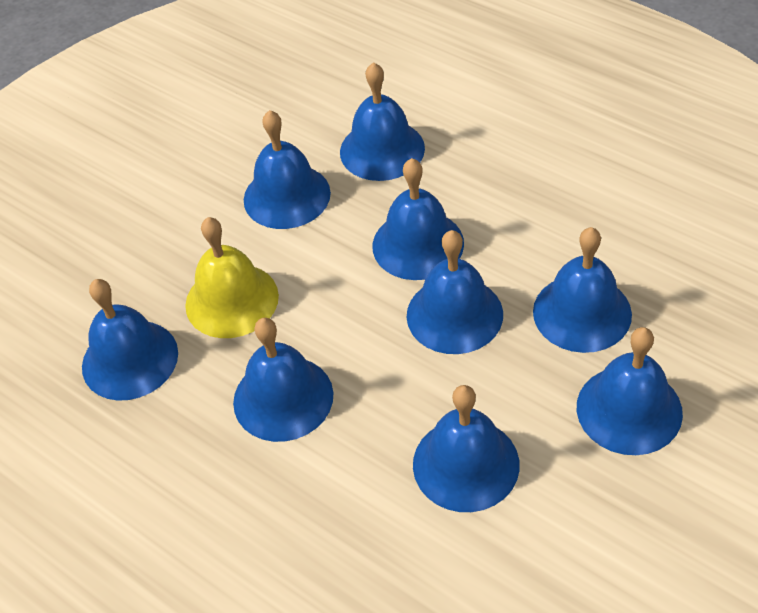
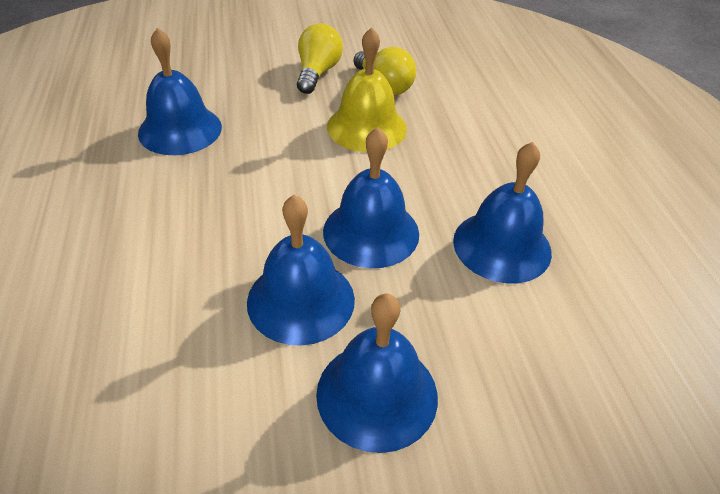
blue bell: 9 -> 5
yellow light bulb: 0 -> 2

